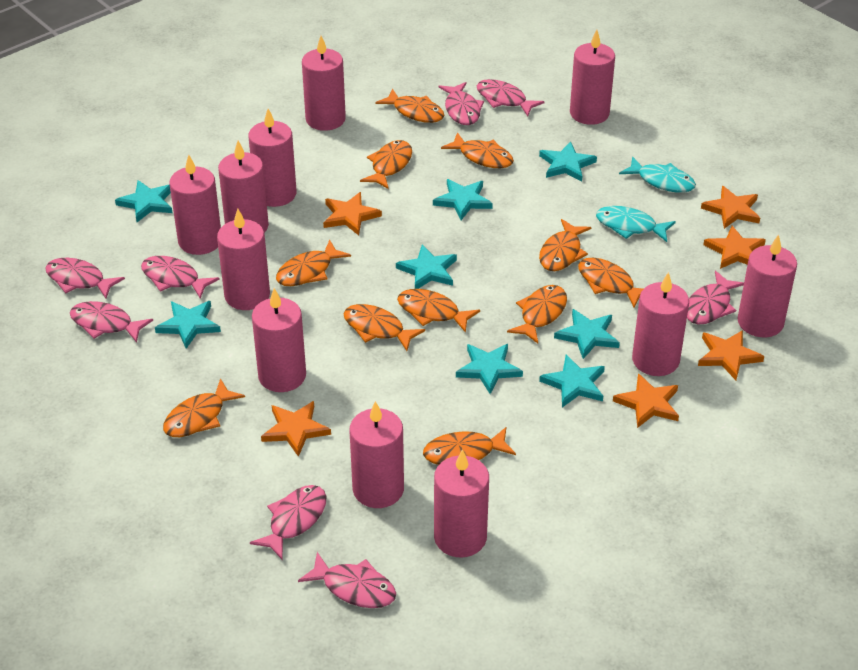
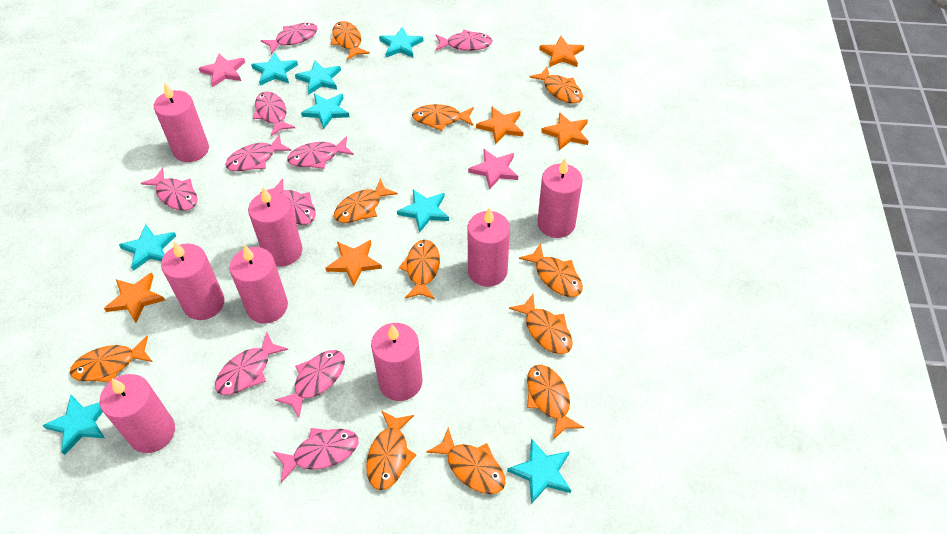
orange star: 6 -> 5
pink candle: 11 -> 8
pink fish: 8 -> 10
pink star: 0 -> 2
turquoise fish: 2 -> 0

